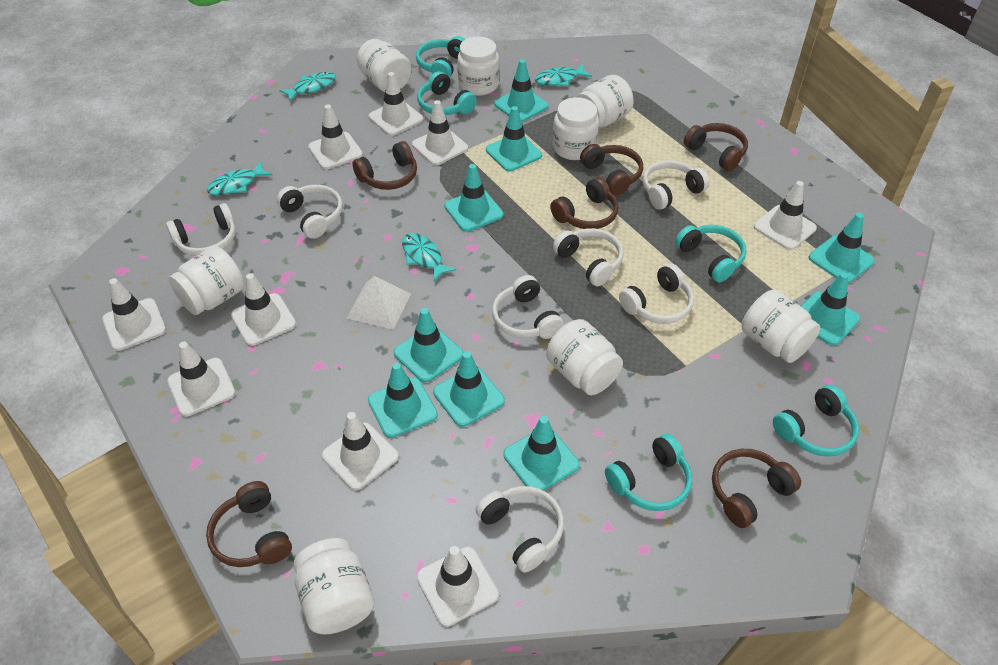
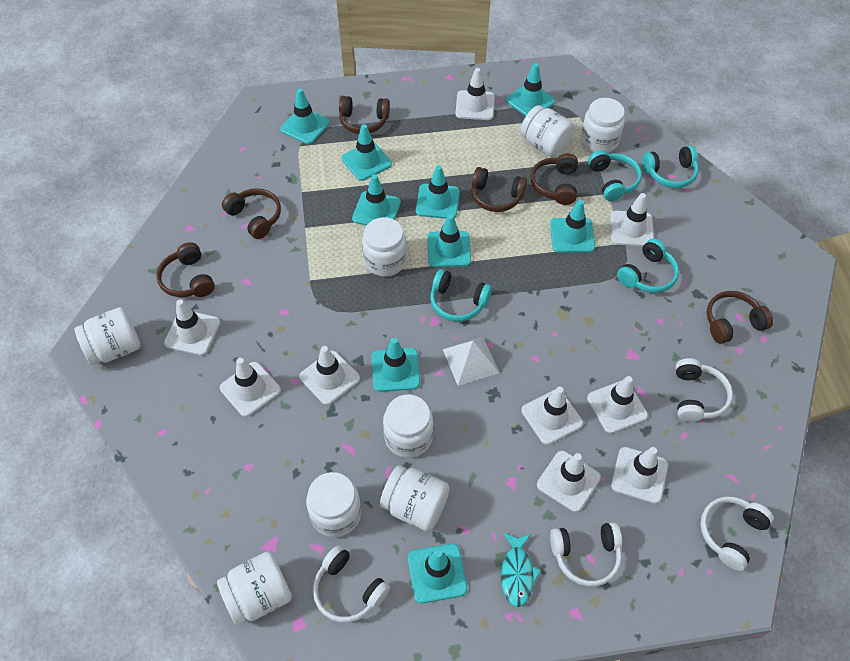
turquoise fish: 4 -> 1
turquoise headphones: 5 -> 4
white headphones: 7 -> 4

